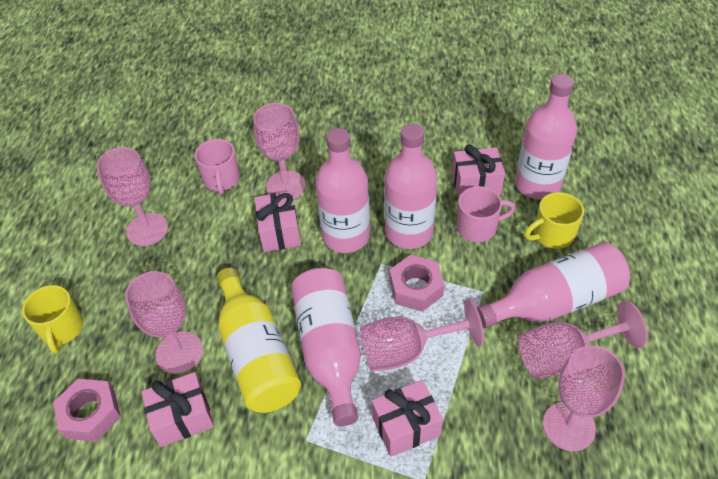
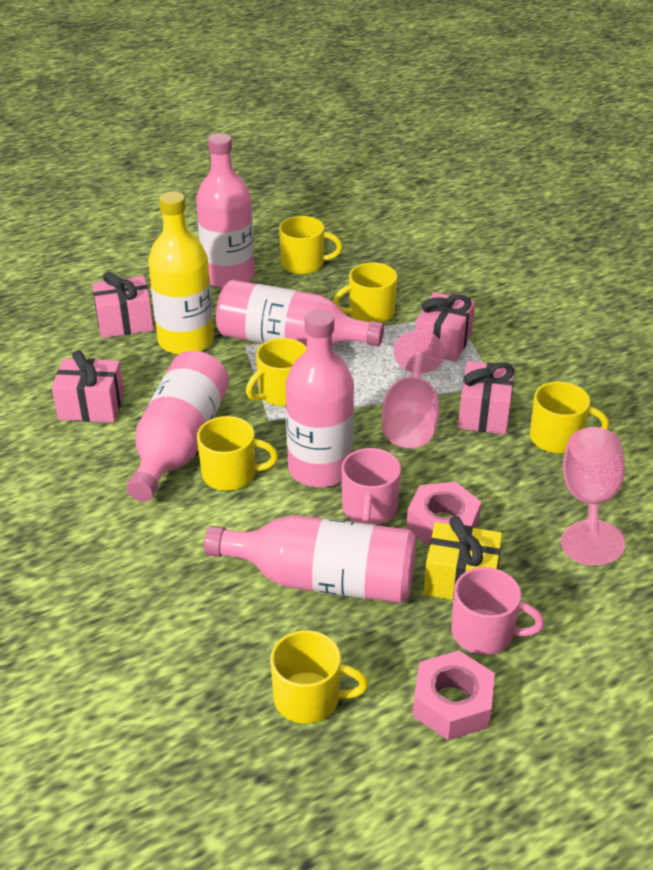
pink goblet: 6 -> 2
yellow gift: 0 -> 1
yellow mug: 2 -> 6

